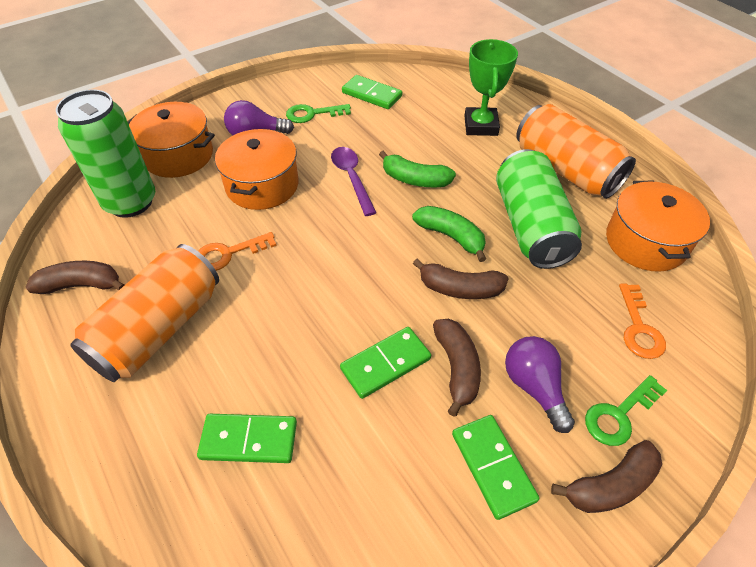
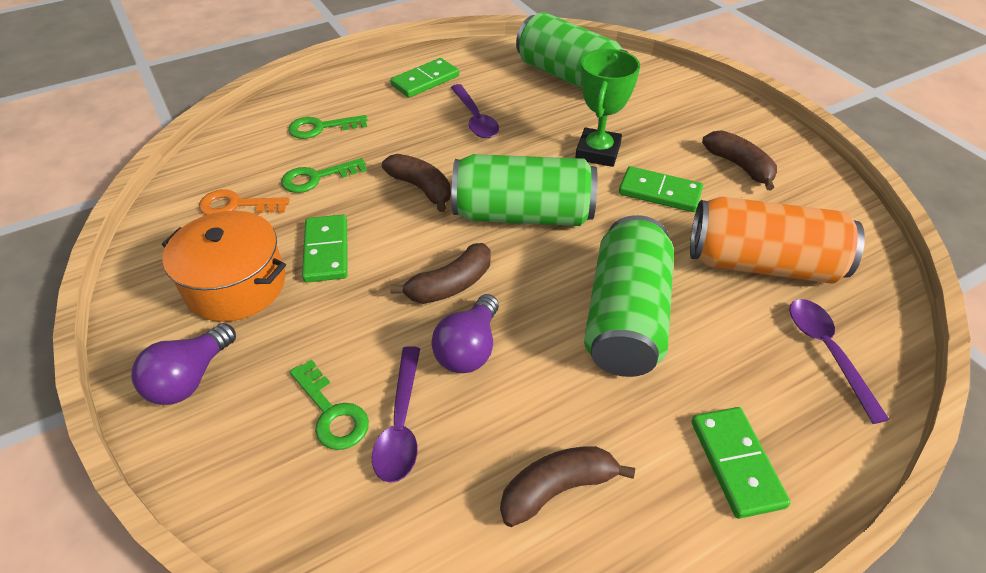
green banana: 2 -> 0
green can: 2 -> 3
green key: 2 -> 3
orange can: 2 -> 1
orange key: 2 -> 1
orange pot: 3 -> 1
purple spoon: 1 -> 3

